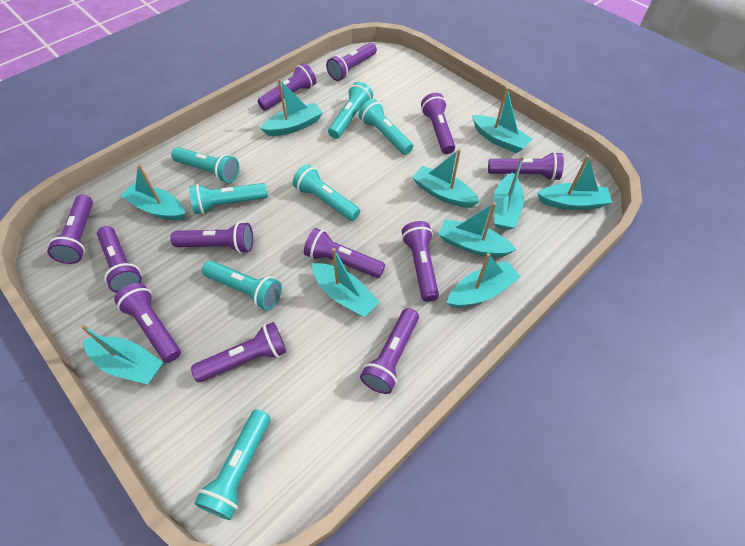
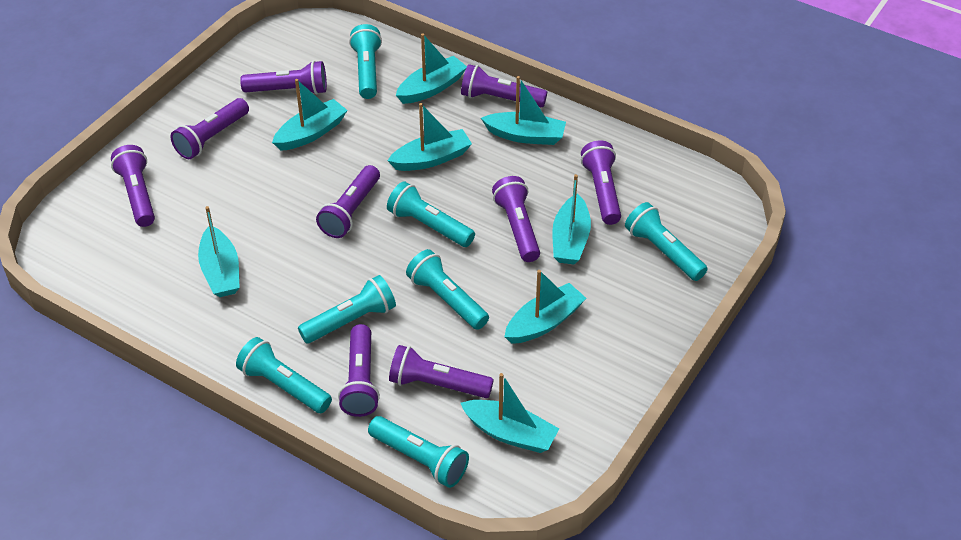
purple flashlight: 12 -> 9
turquoise boat: 10 -> 8

